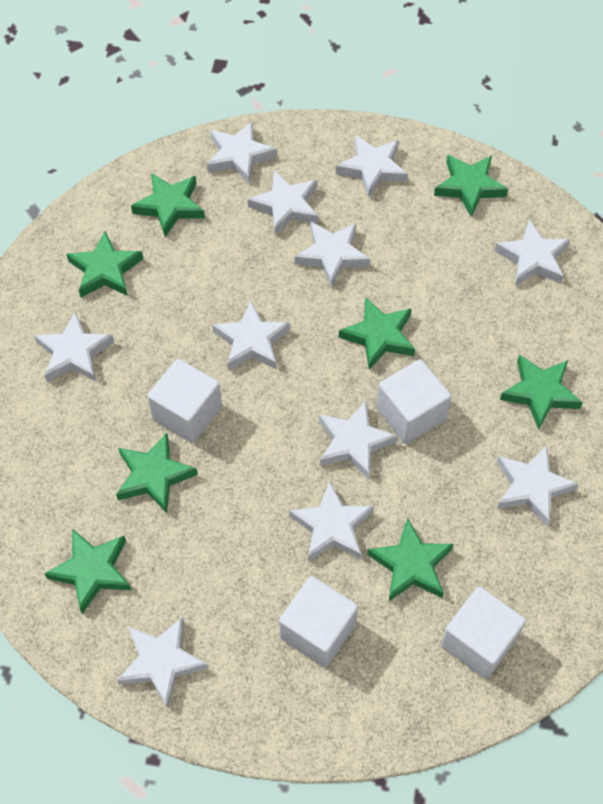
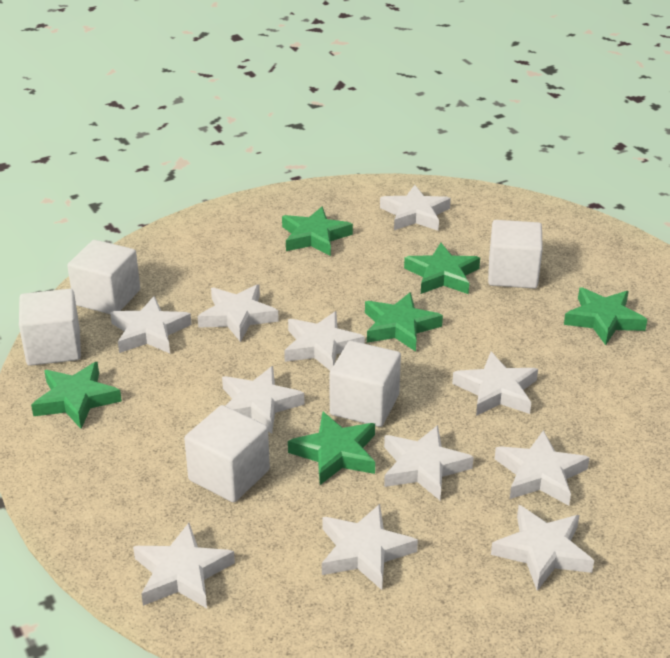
green star: 8 -> 6
white cube: 4 -> 5

